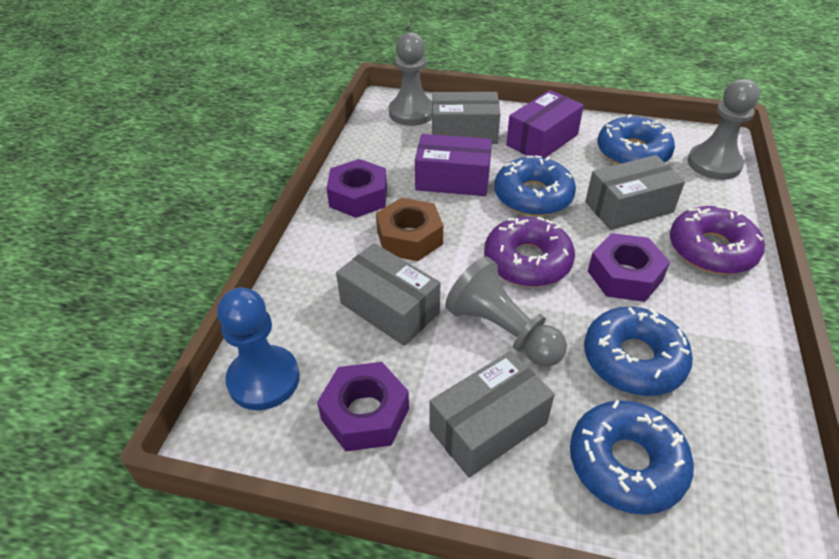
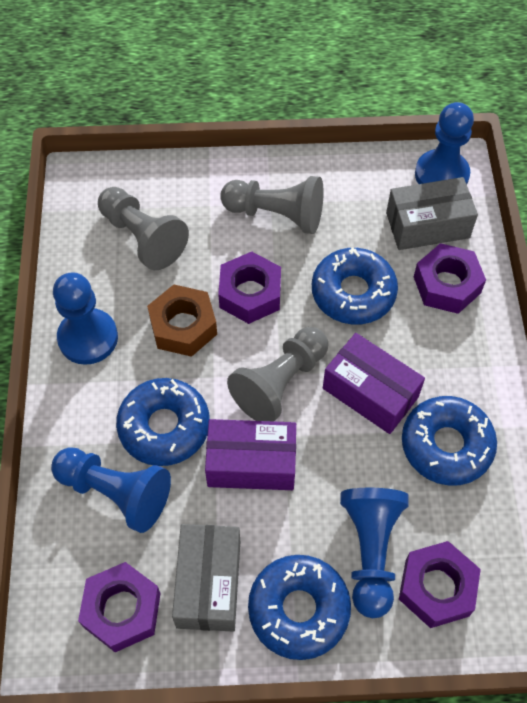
blue pawn: 1 -> 4
grey box: 4 -> 2
purple donut: 2 -> 0
purple nut: 3 -> 4

